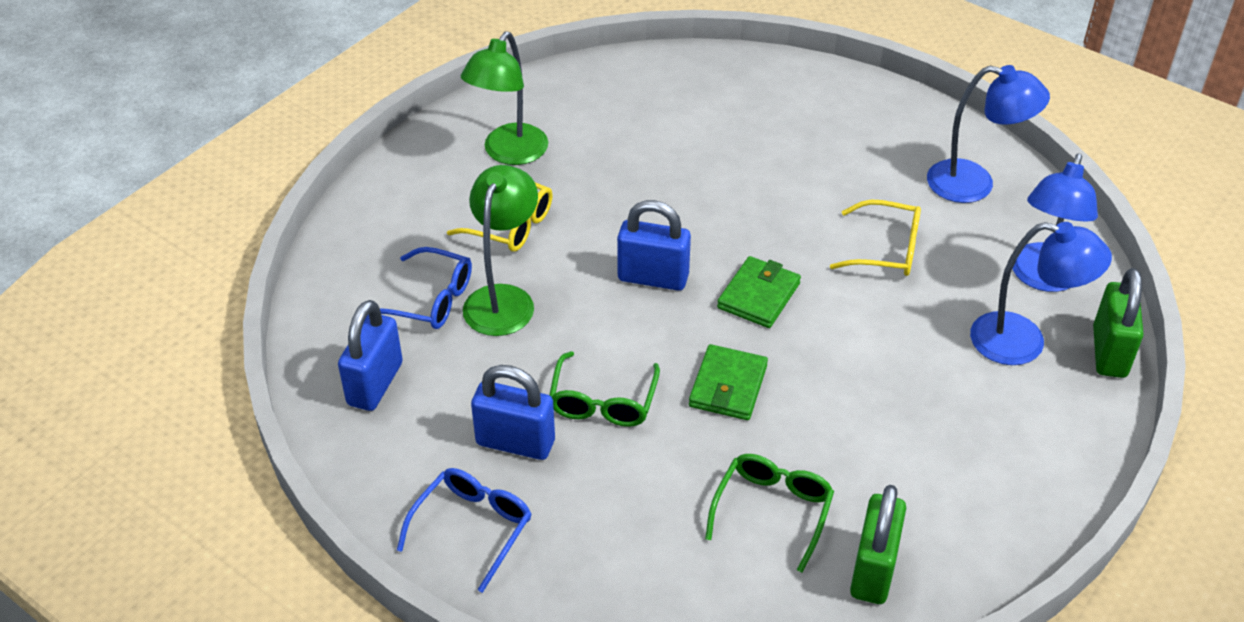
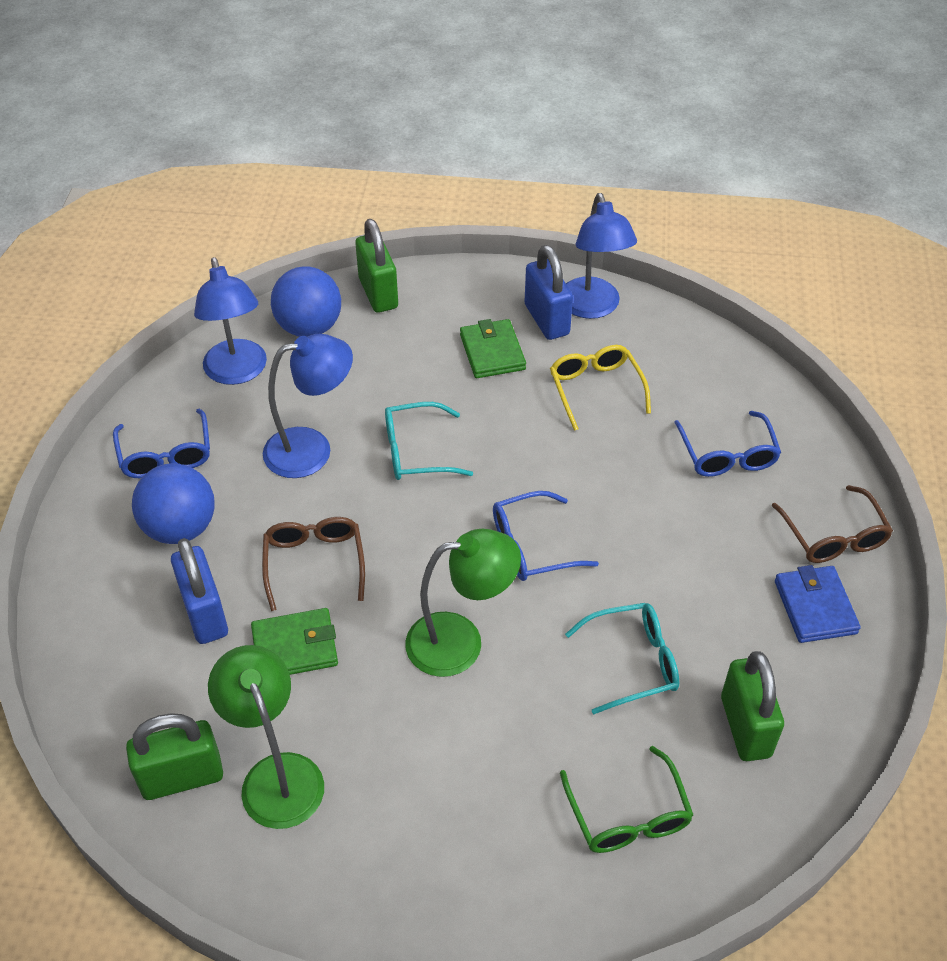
blue ball: 0 -> 2
blue glasses: 2 -> 3
blue padlock: 3 -> 2
blue wallet: 0 -> 1
brown glasses: 0 -> 2
green glasses: 2 -> 1
green padlock: 2 -> 3
turquoise glasses: 0 -> 2
yellow glasses: 2 -> 1

